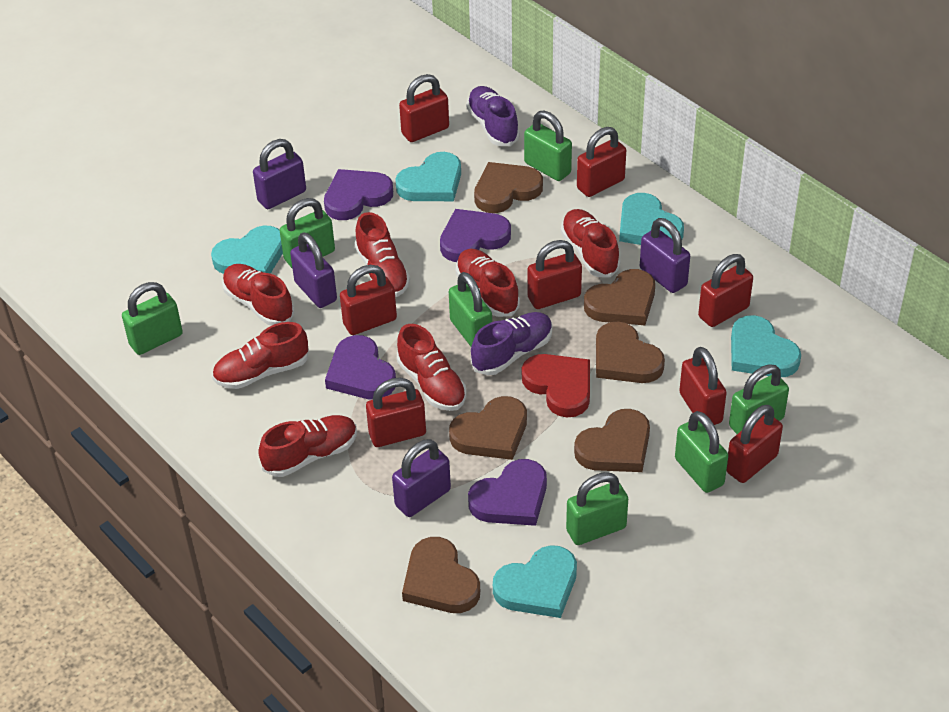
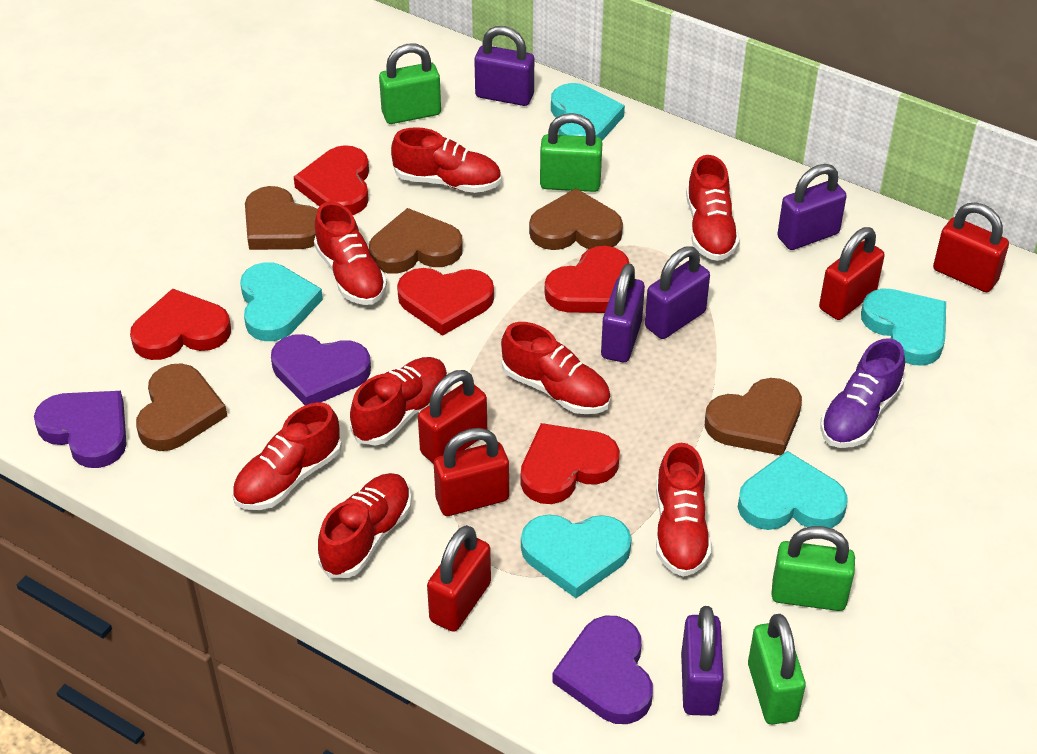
brown heart: 6 -> 5
green padlock: 7 -> 4
purple heart: 4 -> 3
purple padlock: 4 -> 5
purple shoe: 2 -> 1
red heart: 1 -> 5
red padlock: 8 -> 5
red shoe: 7 -> 8

